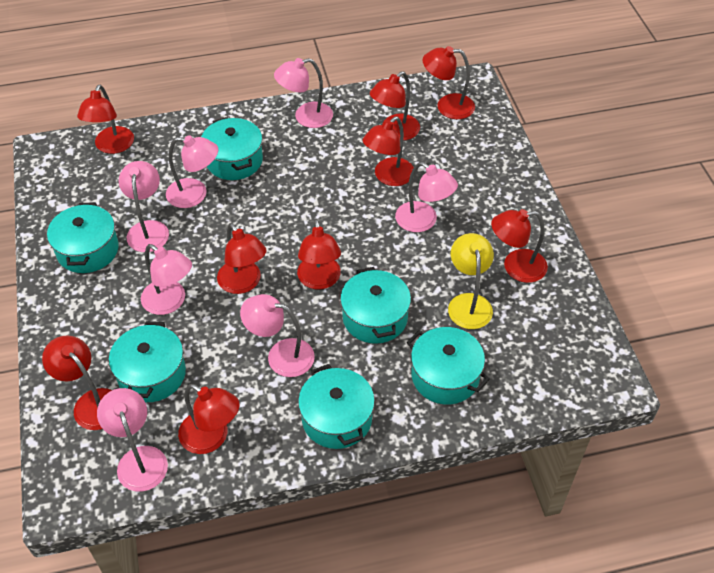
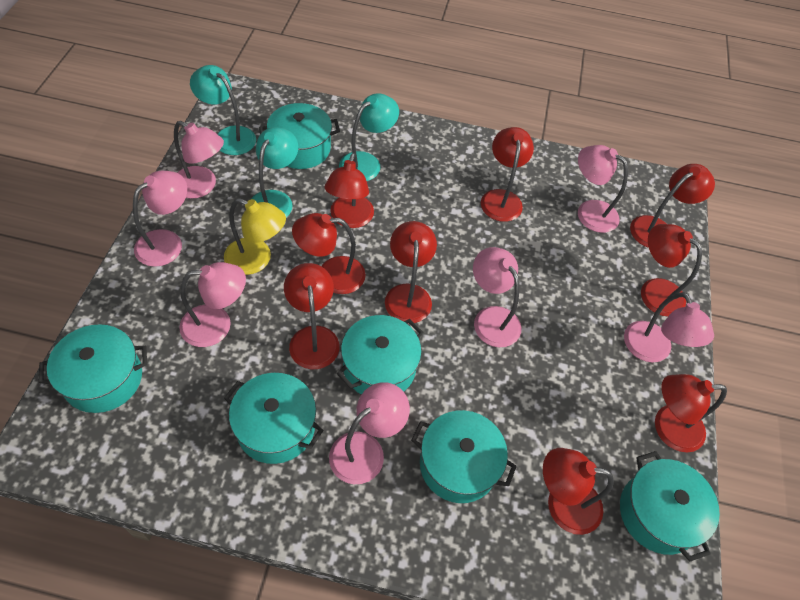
turquoise lamp: 0 -> 3

